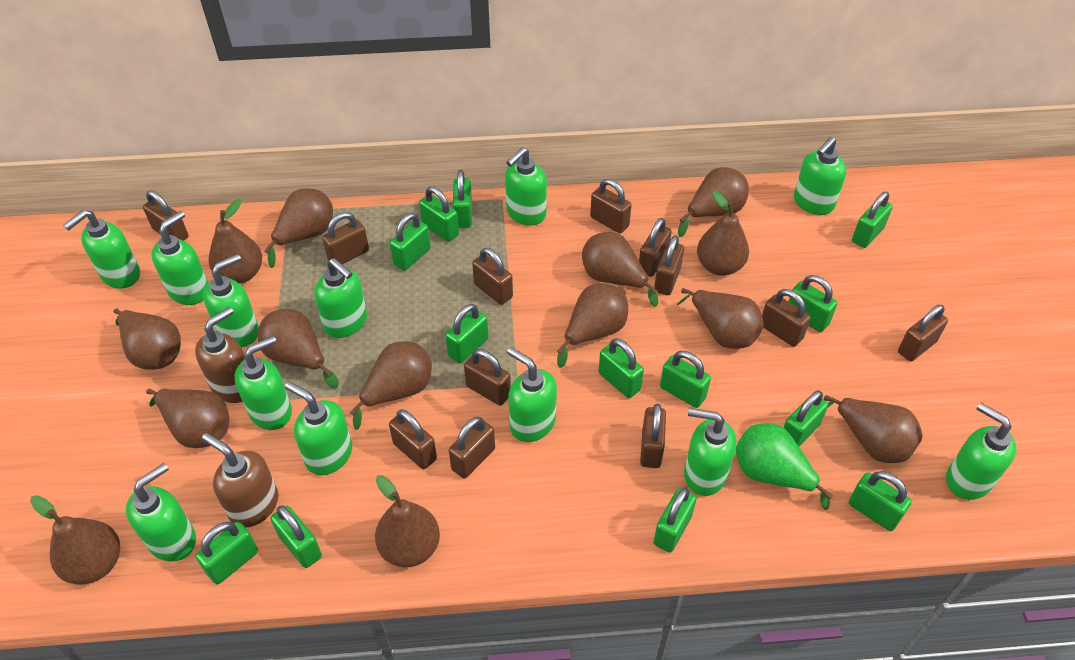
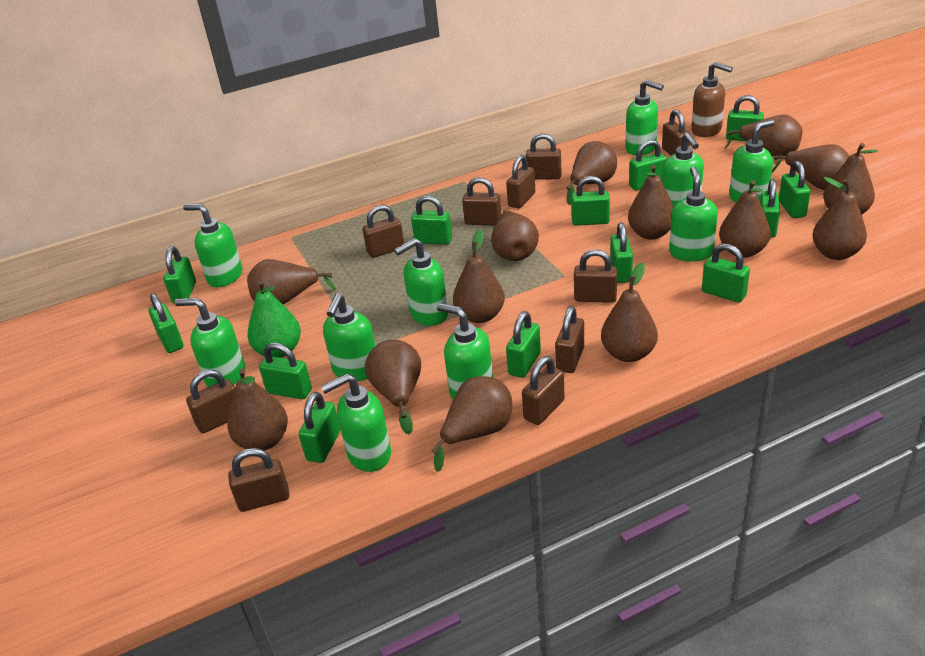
brown padlock: 12 -> 10
brown soap dispenser: 2 -> 1
green soap dispenser: 12 -> 10

